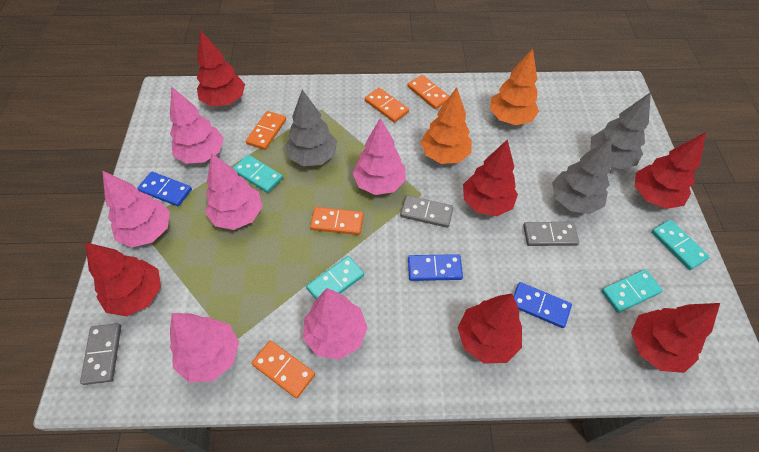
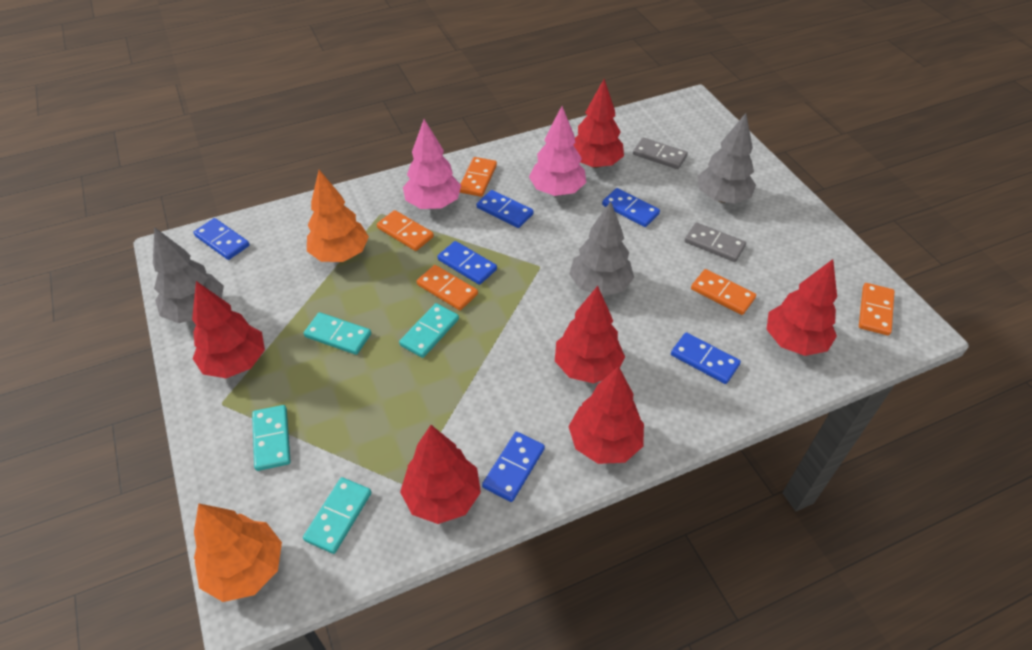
blue domino: 3 -> 6
grey domino: 3 -> 2
pink tree: 6 -> 2

